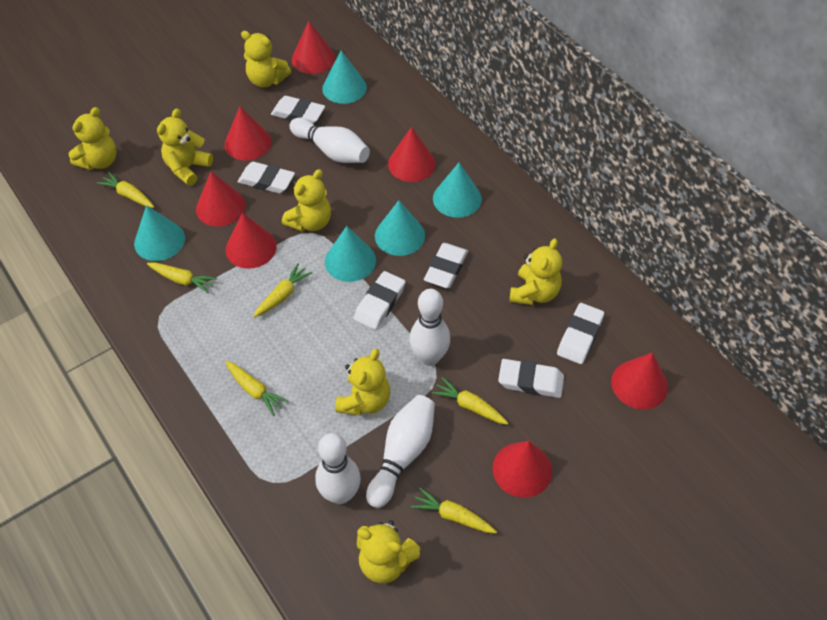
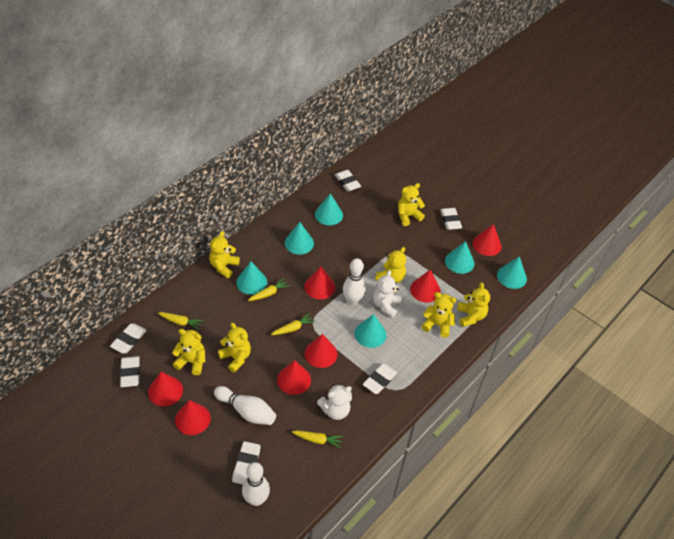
turquoise cone: 5 -> 6
white bowling pin: 4 -> 3
white teddy bear: 0 -> 2
yellow carrot: 6 -> 4

